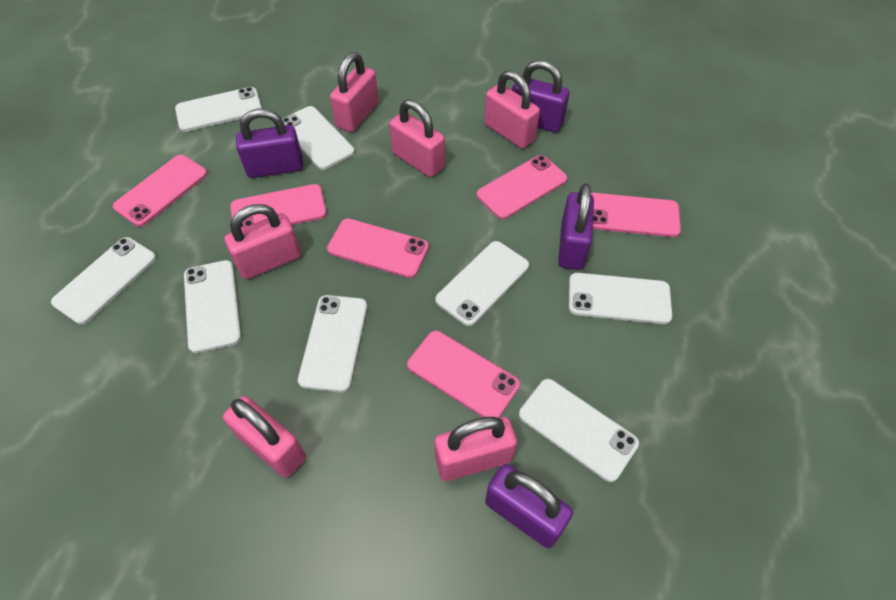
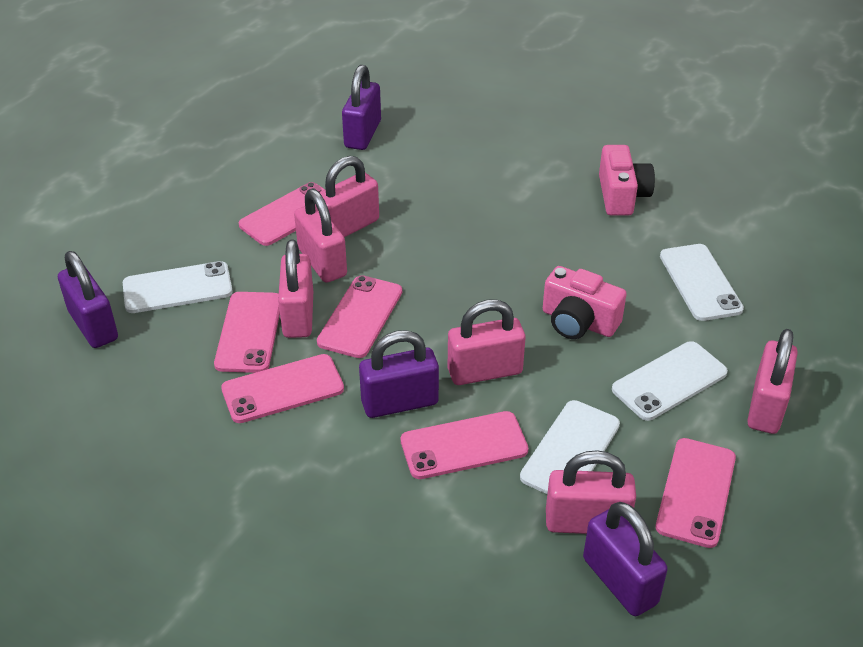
pink camera: 0 -> 2
white phone: 8 -> 4

